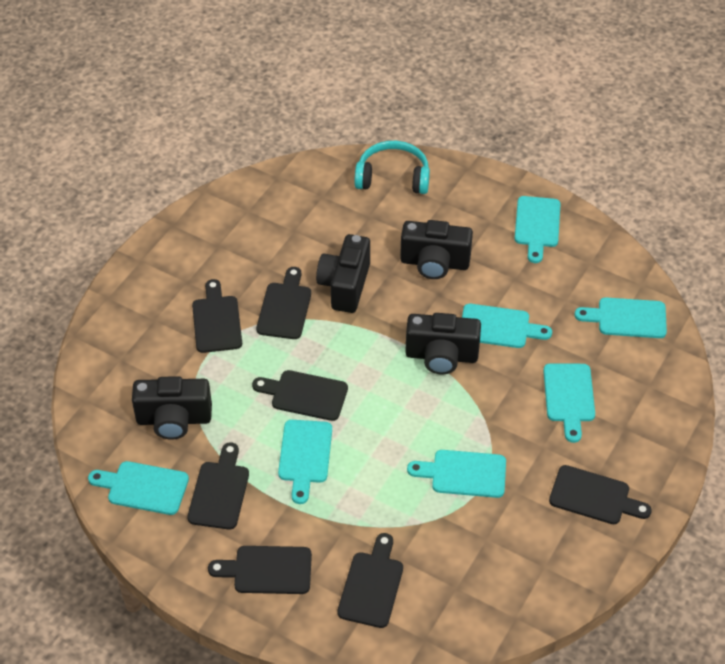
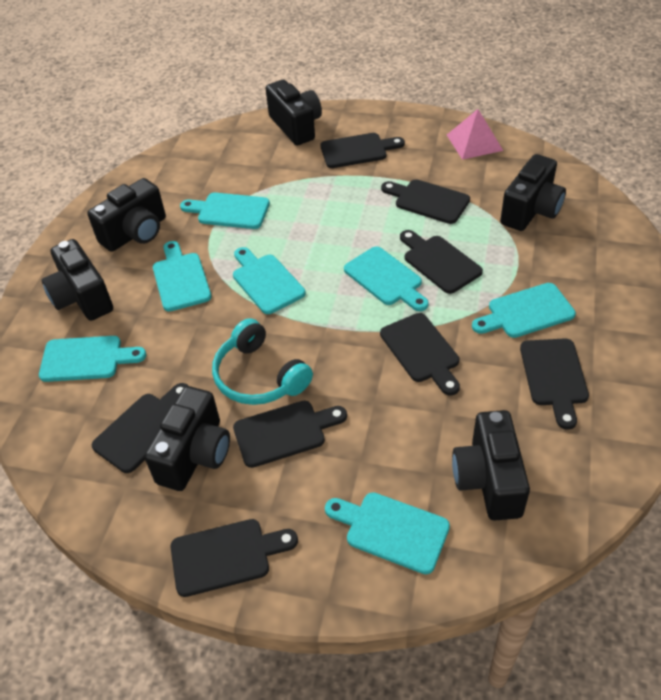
black camera: 4 -> 6
black cutting board: 7 -> 8
pink pyramid: 0 -> 1

